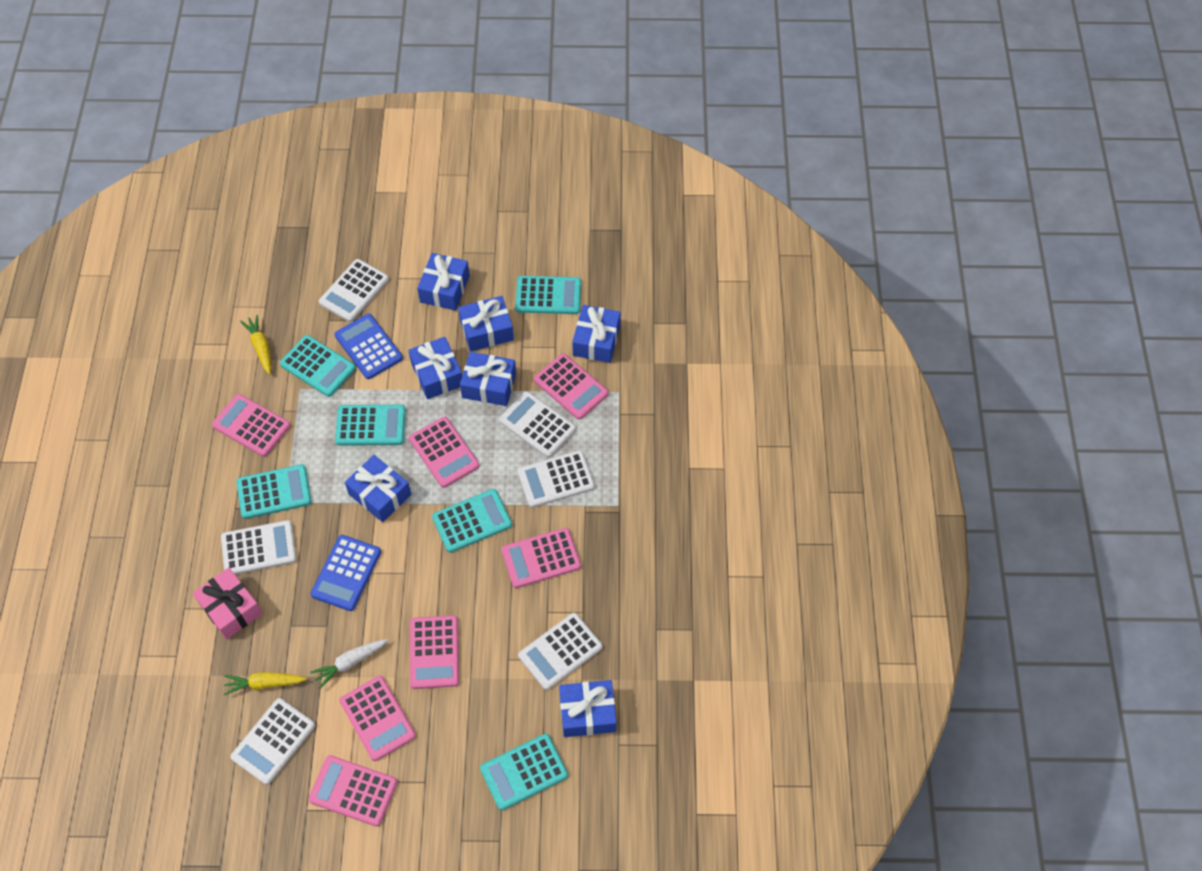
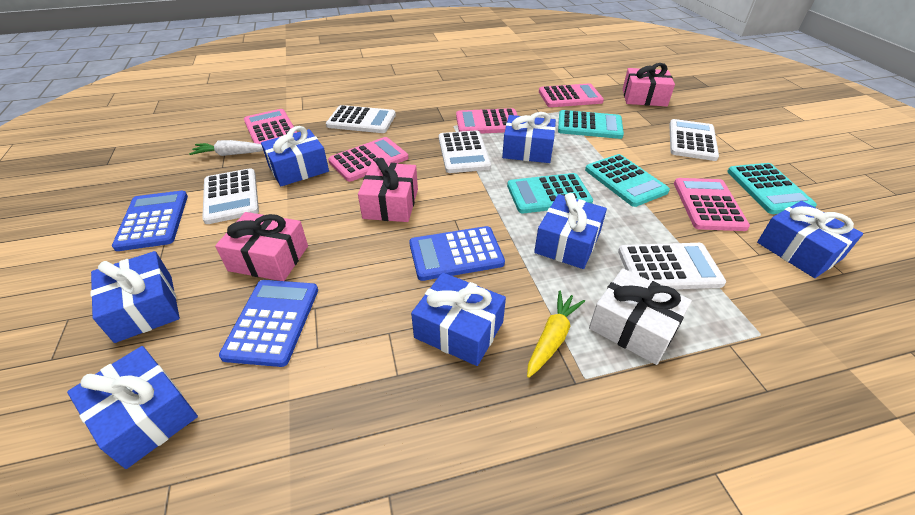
blue calculator: 2 -> 3
pink calculator: 7 -> 5
pink gift: 1 -> 3
turquoise calculator: 6 -> 4
white calculator: 6 -> 5
white gift: 0 -> 1
yellow carrot: 2 -> 1

